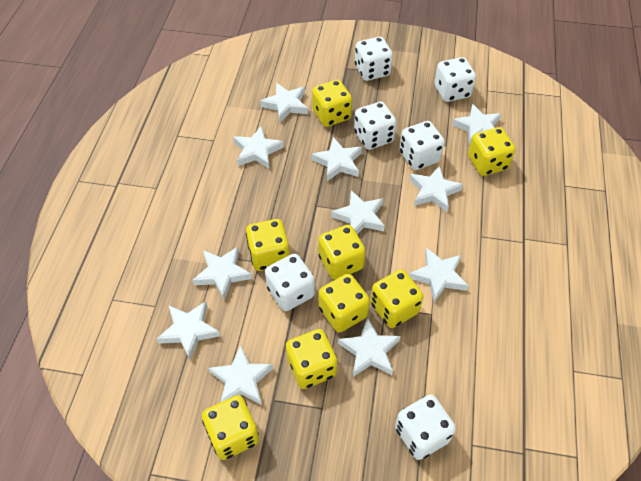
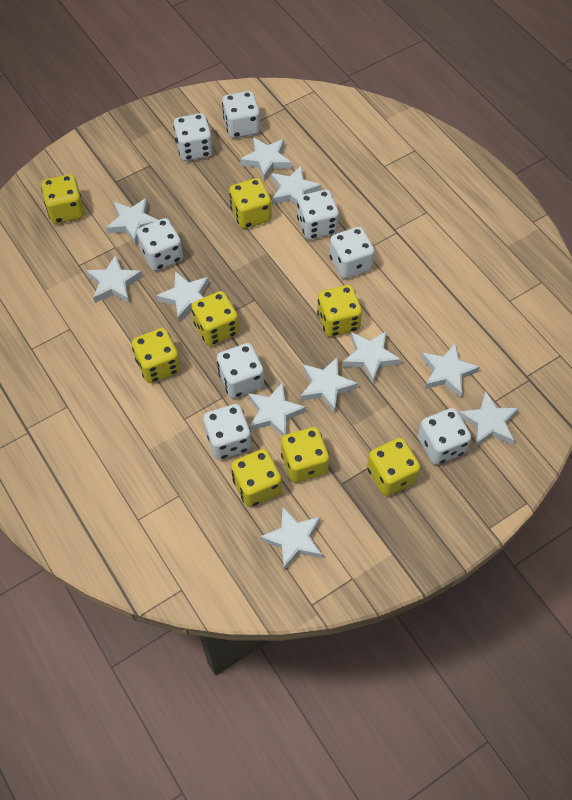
white dice: 6 -> 8

